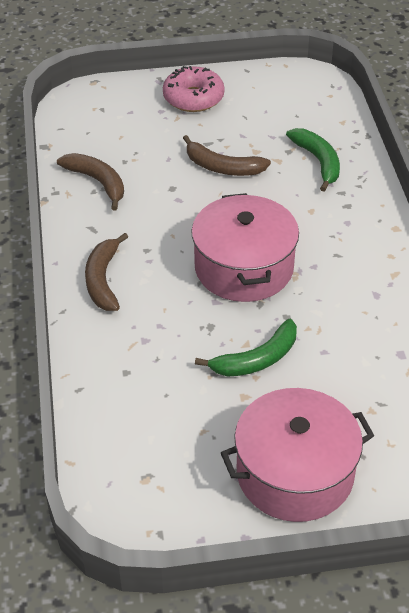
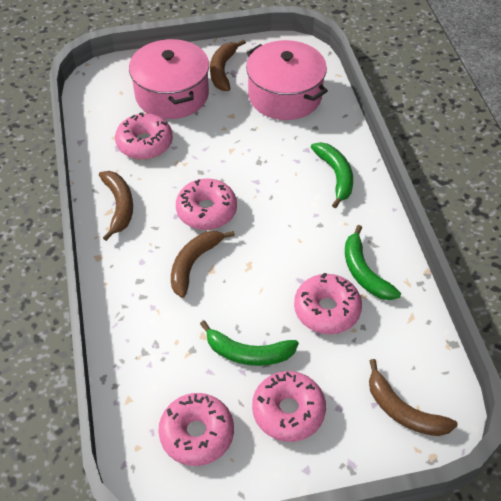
brown banana: 3 -> 4
green banana: 2 -> 3
pink donut: 1 -> 5

